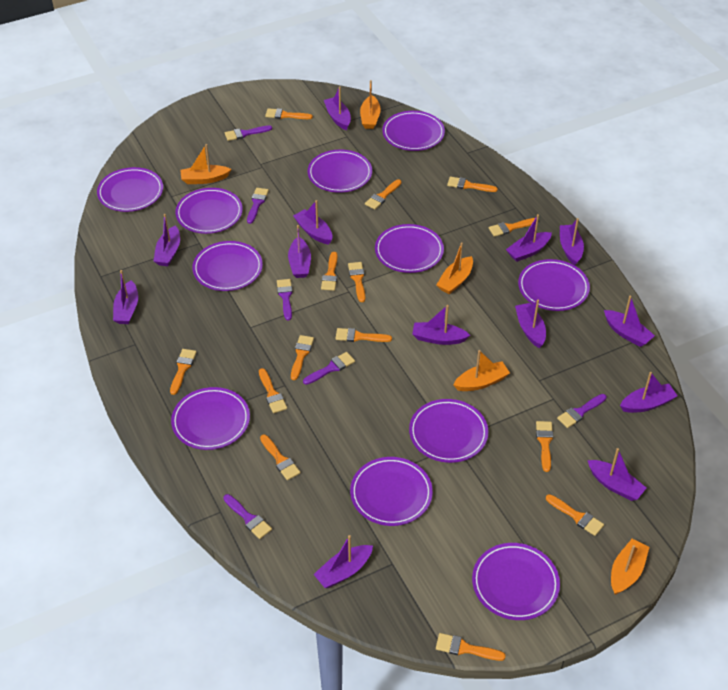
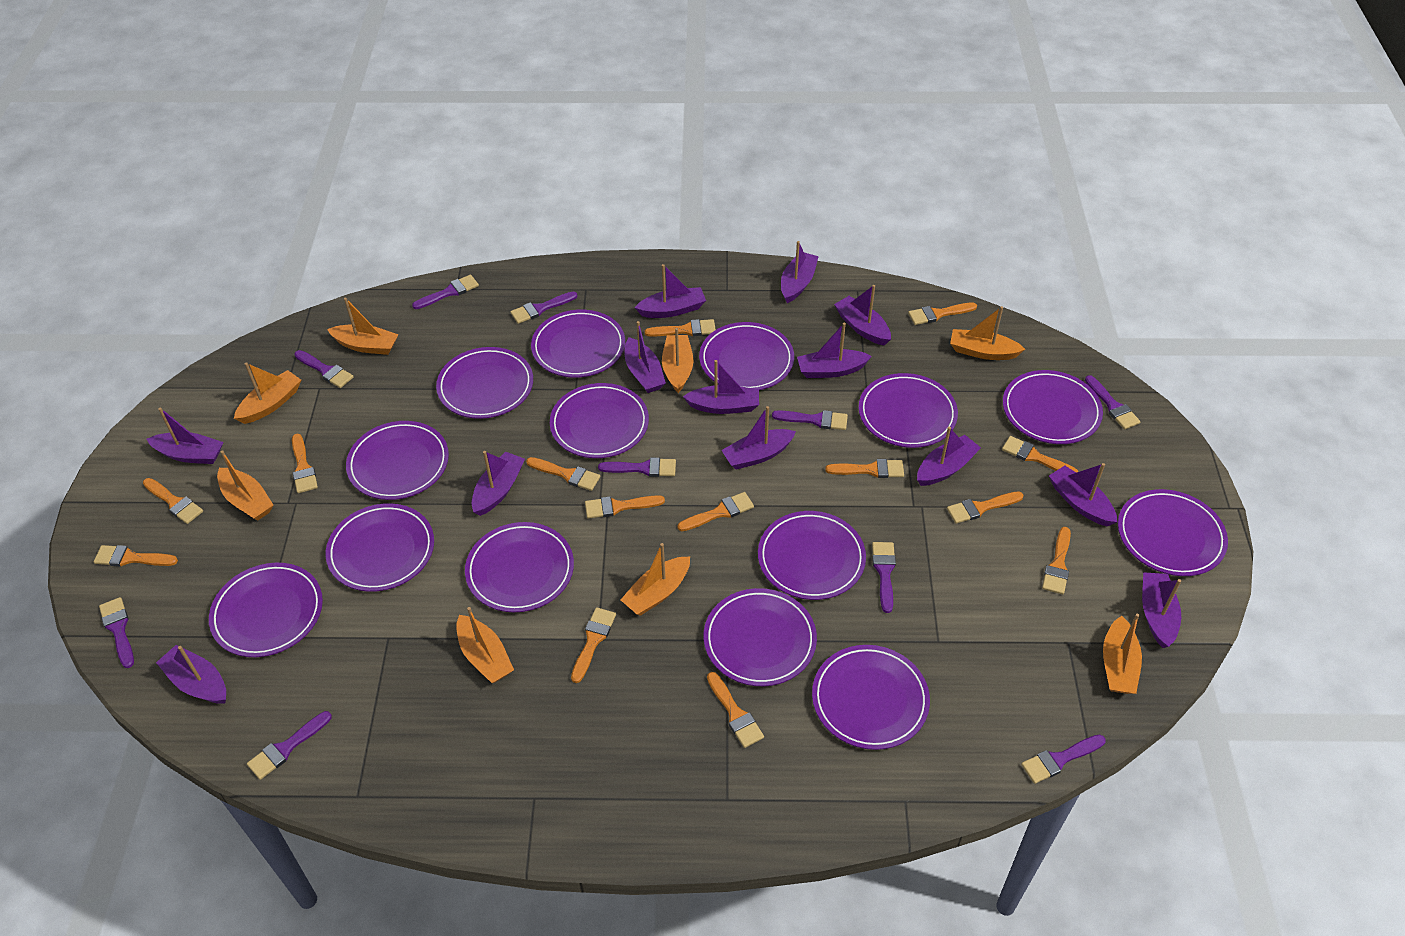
orange boat: 5 -> 8
purple brush: 6 -> 10
purple plate: 11 -> 14

